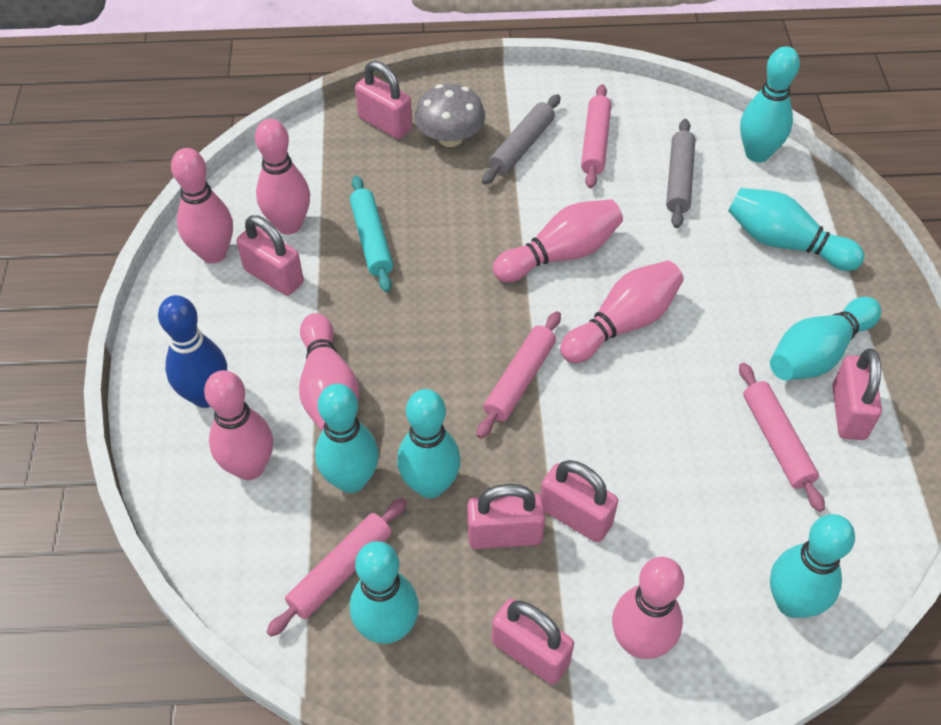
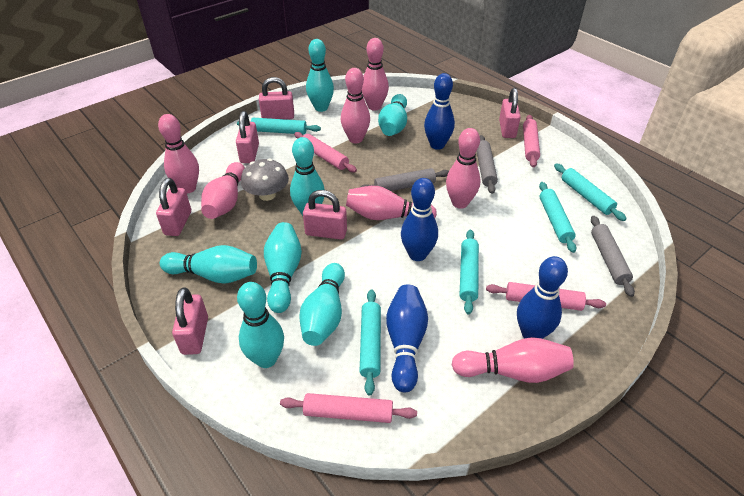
blue bowling pin: 1 -> 4
grey rolling pin: 2 -> 3
turquoise rolling pin: 1 -> 5

